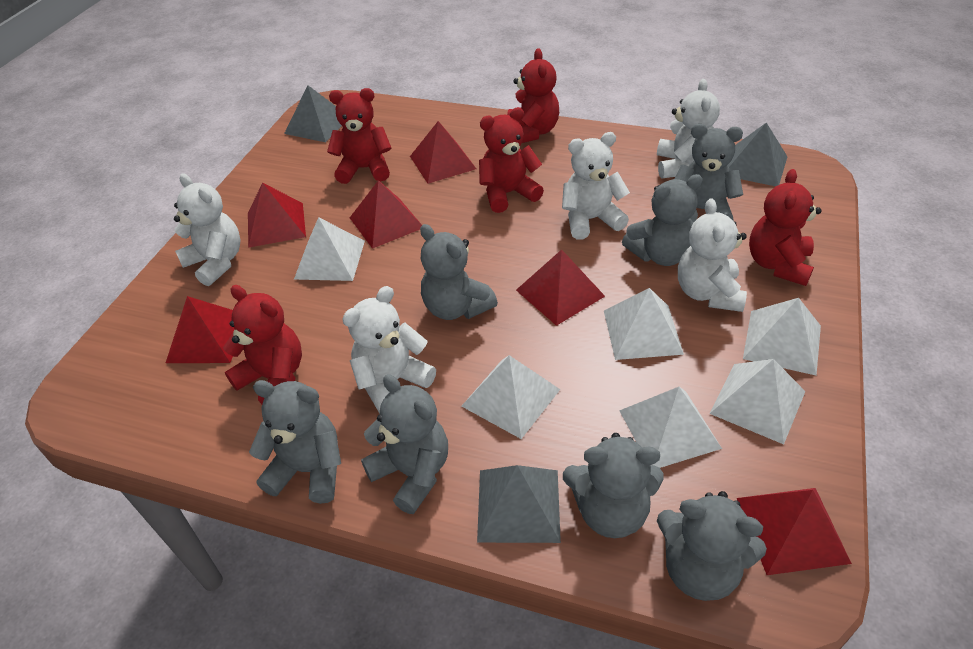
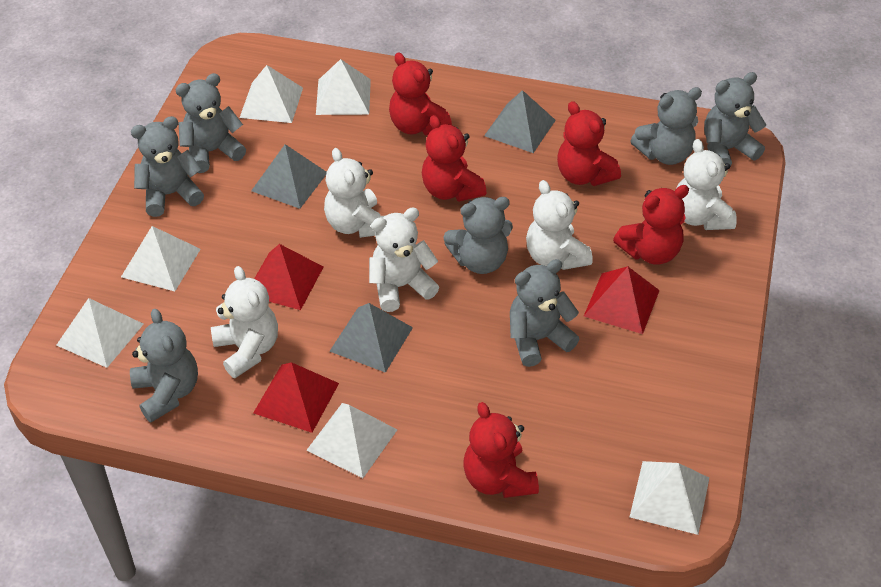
red pyramid: 6 -> 3

